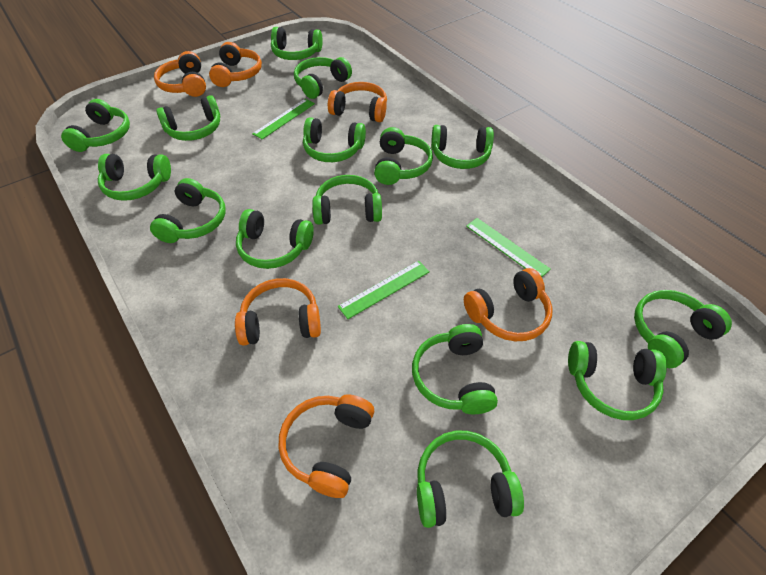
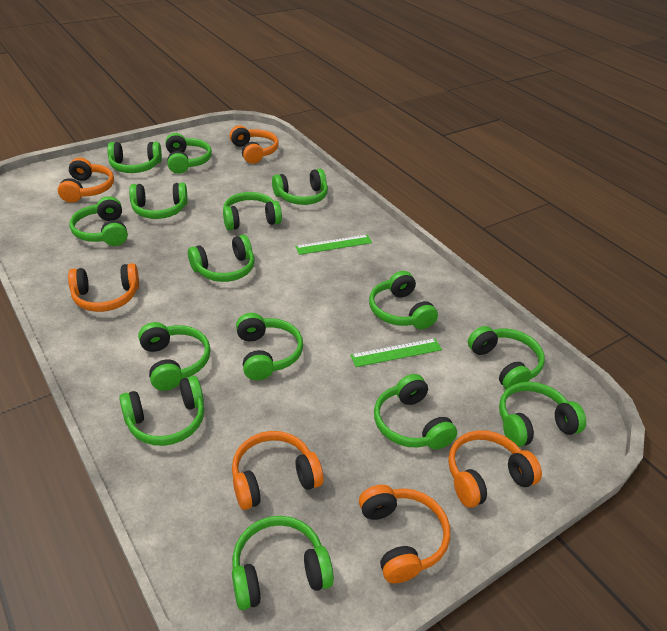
green ruler: 3 -> 2

